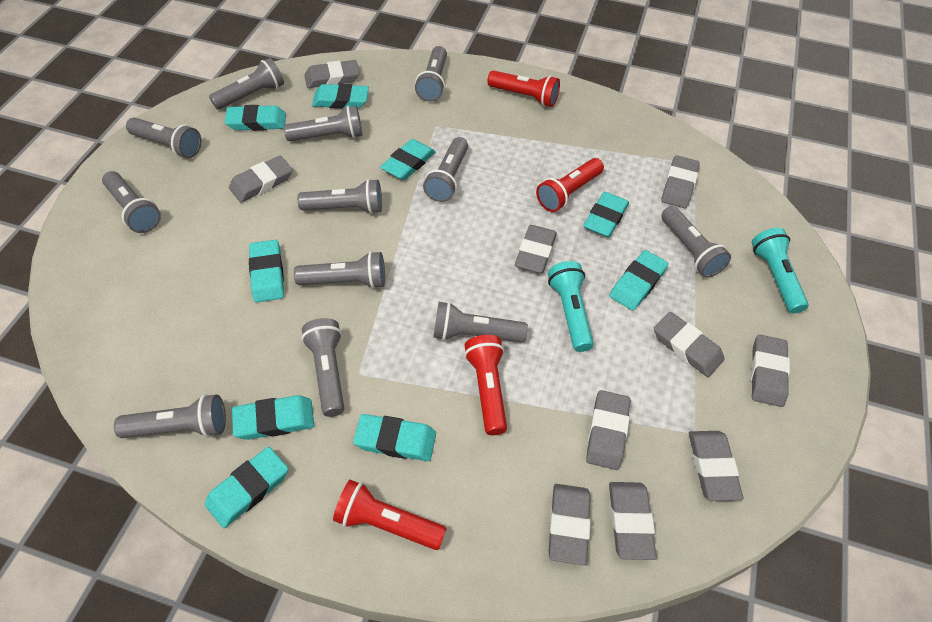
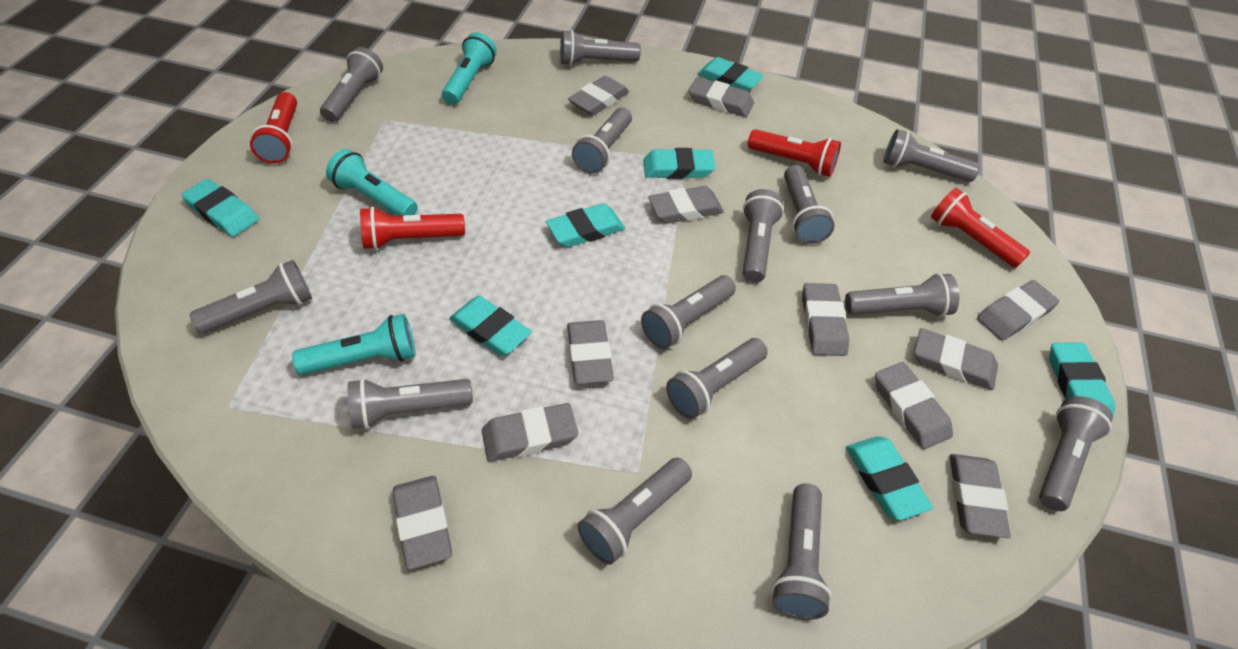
grey eraser: 10 -> 11
grey flashlight: 12 -> 14
turquoise eraser: 9 -> 7
turquoise flashlight: 2 -> 3

